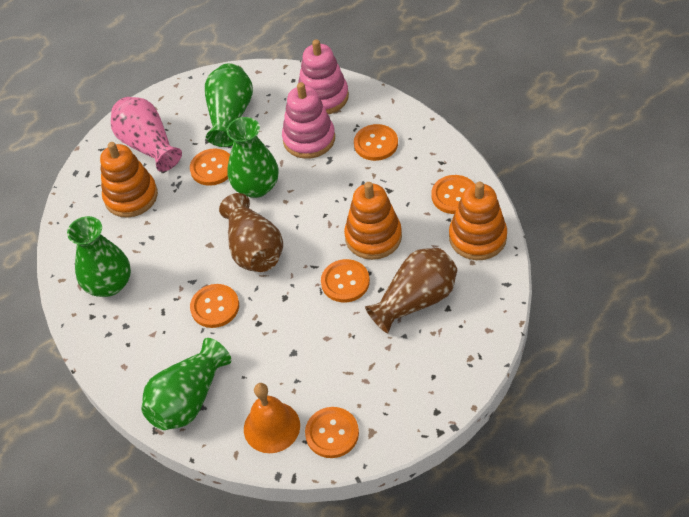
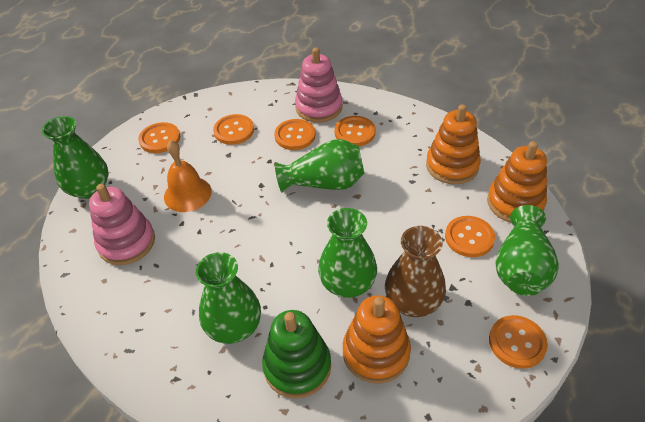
brown vase: 2 -> 1
green stacking toy: 0 -> 1
green vase: 4 -> 5
pink vase: 1 -> 0

